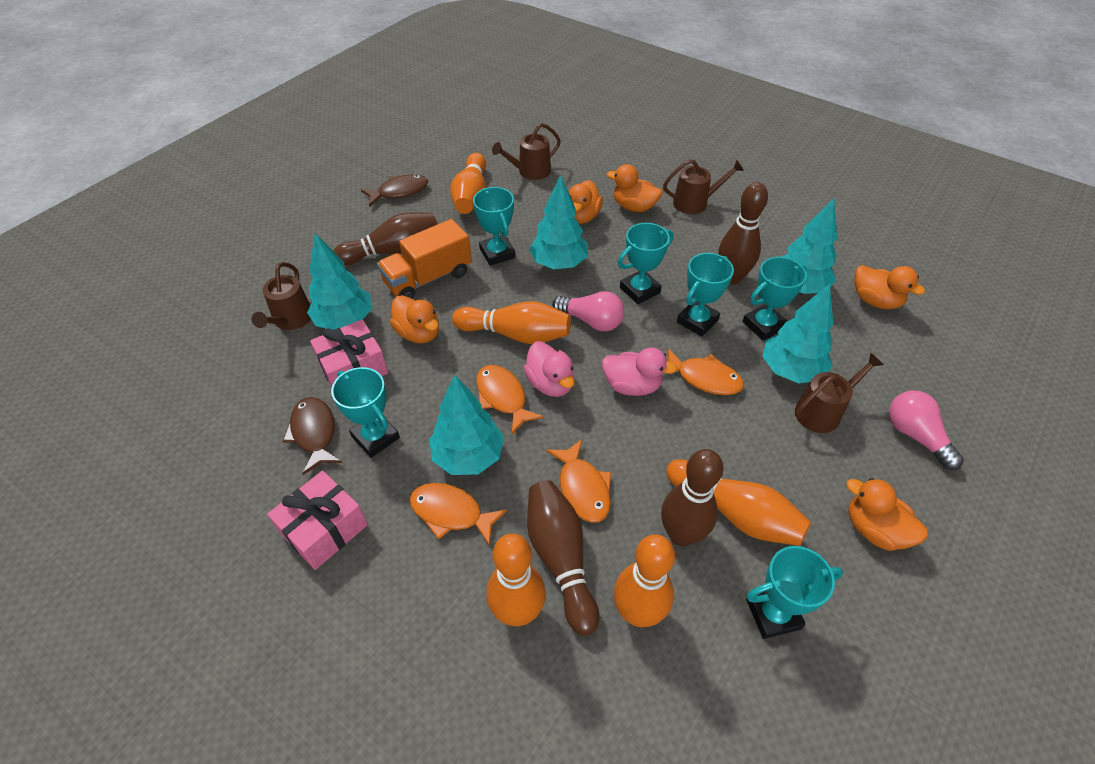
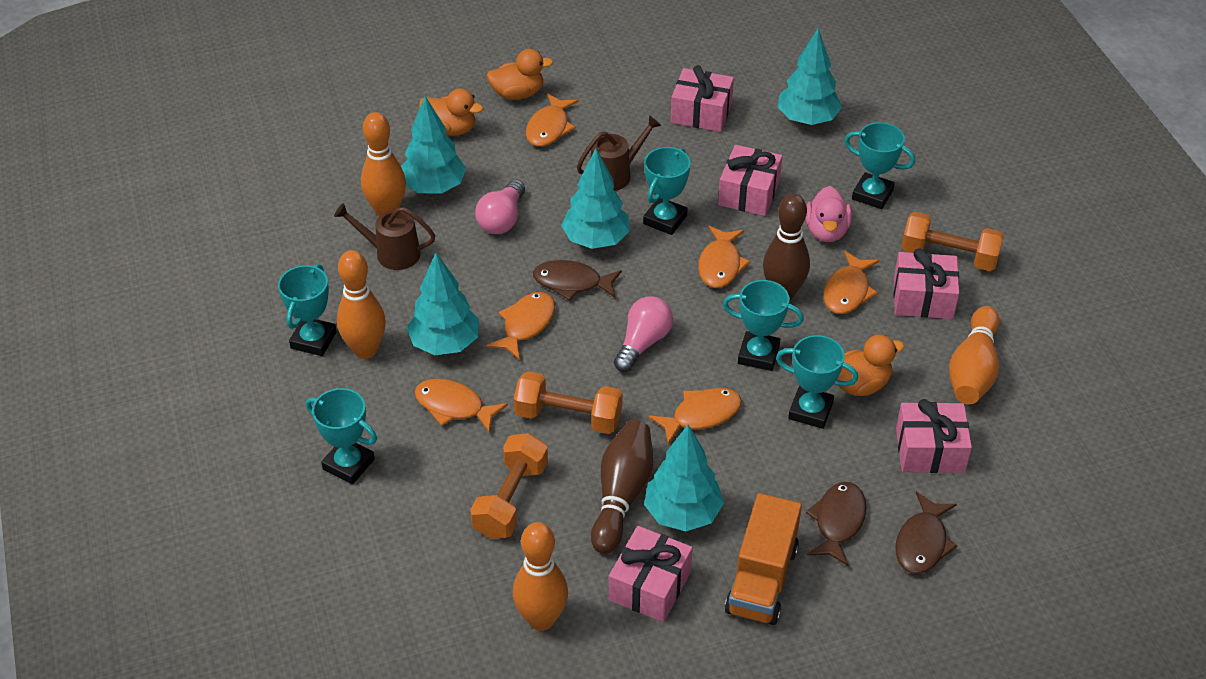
brown bowling pin: 4 -> 2
brown fish: 2 -> 3
brown watering can: 4 -> 2
orange bowling pin: 5 -> 4
orange duck: 5 -> 3
orange dumbbell: 0 -> 3
orange fish: 4 -> 6
pink duck: 2 -> 1
pink gift: 2 -> 5

